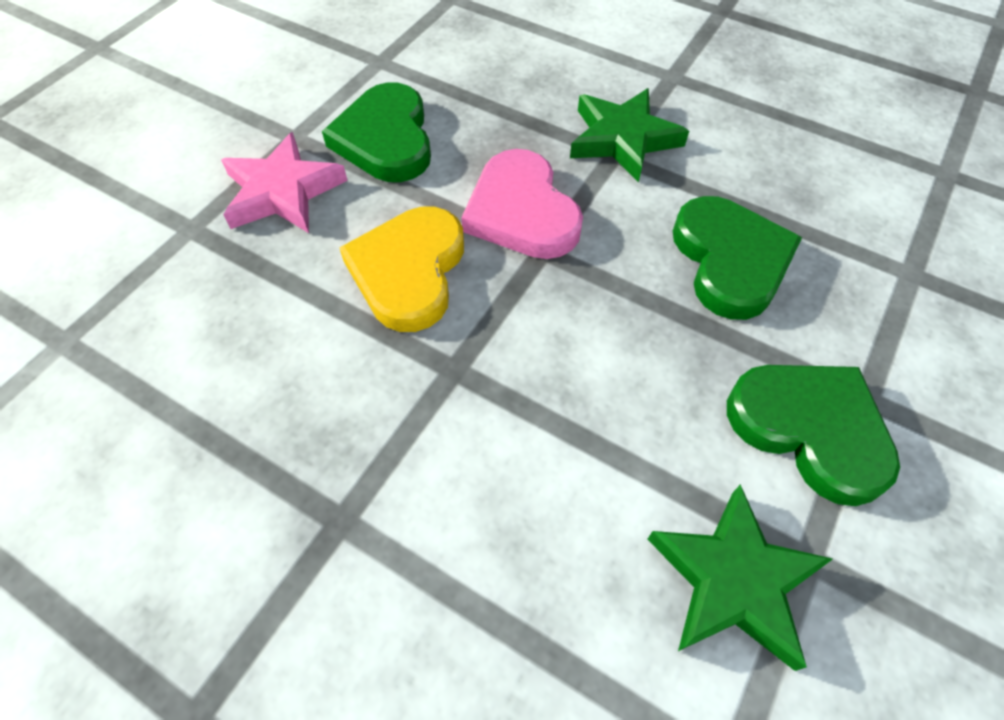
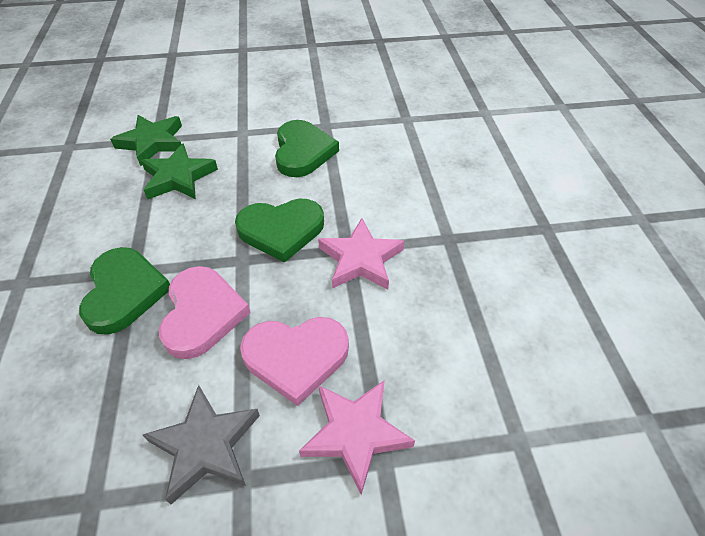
grey star: 0 -> 1
pink heart: 1 -> 2
pink star: 1 -> 2
yellow heart: 1 -> 0

